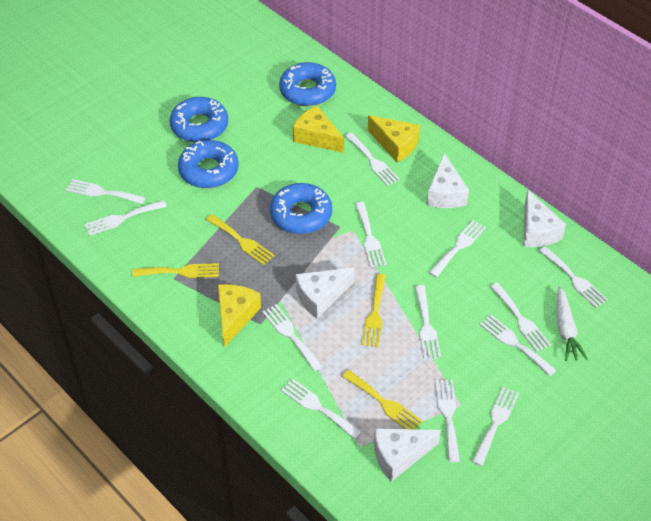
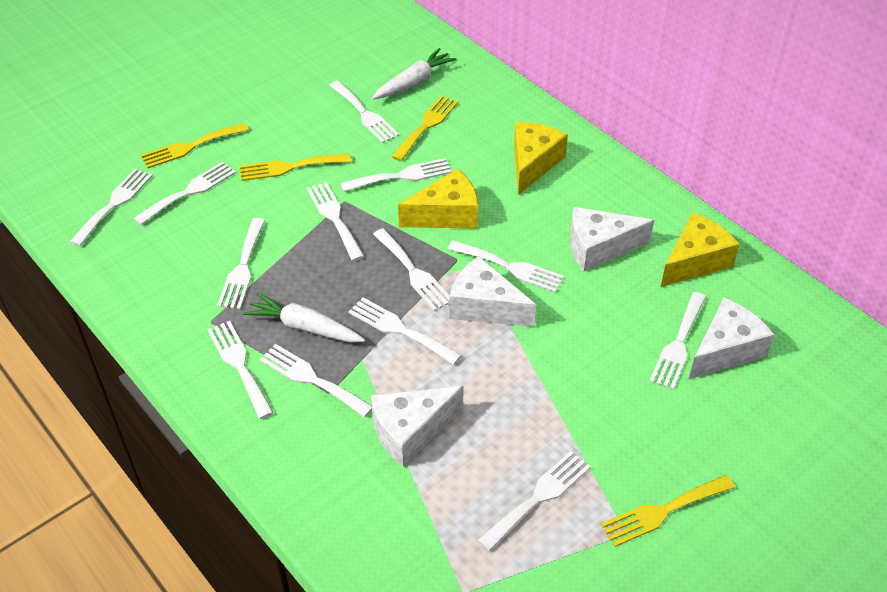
blue donut: 4 -> 0
white carrot: 1 -> 2

